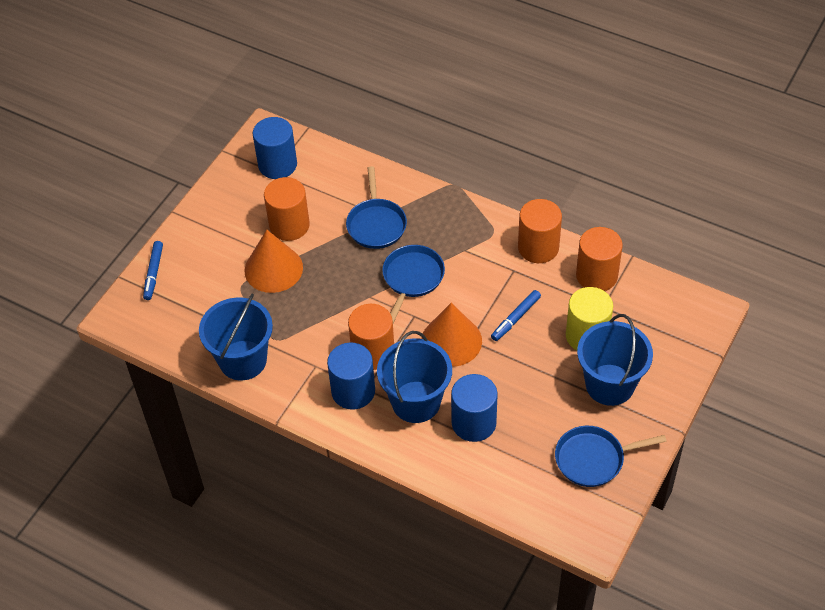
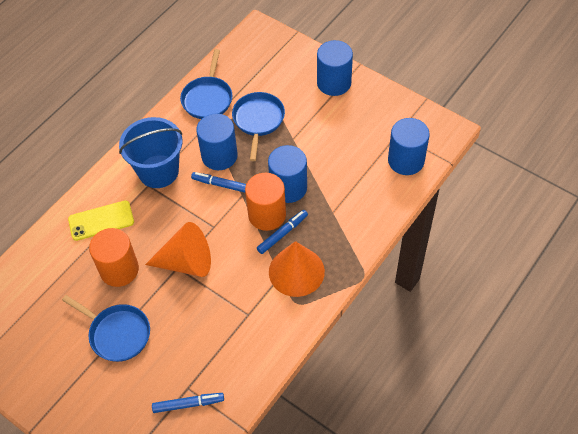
blue bucket: 3 -> 1
blue cylinder: 3 -> 4
blue marker: 2 -> 3
orange cylinder: 4 -> 2
yellow cylinder: 1 -> 0
yellow phone: 0 -> 1

